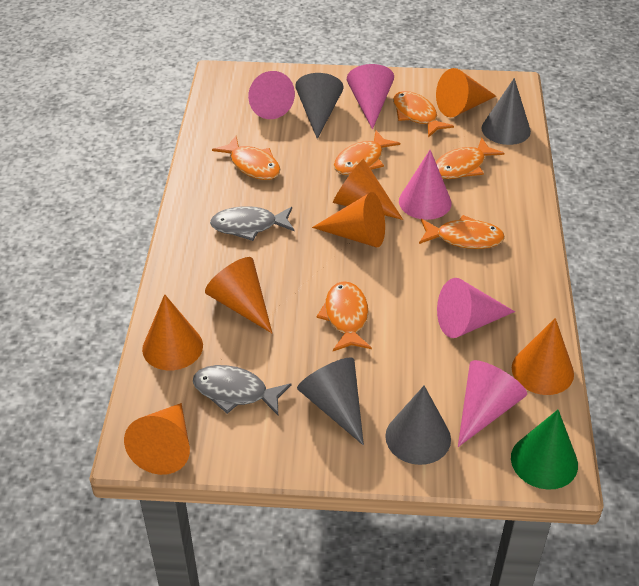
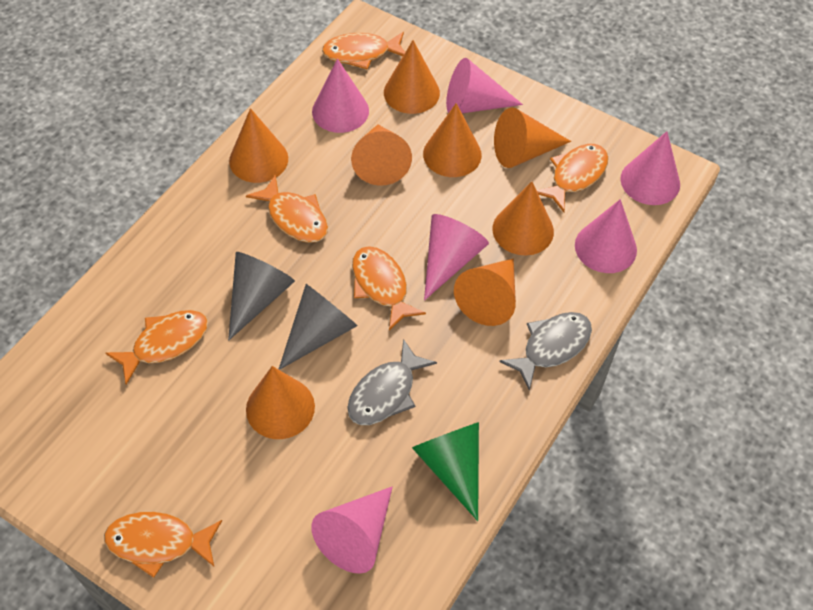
grey cone: 4 -> 2
orange cone: 7 -> 8
pink cone: 5 -> 6

